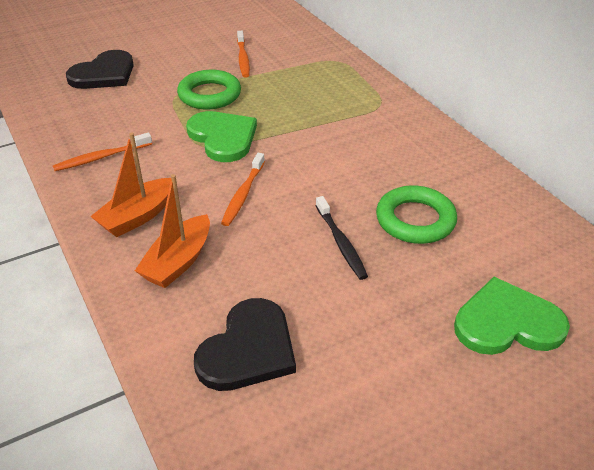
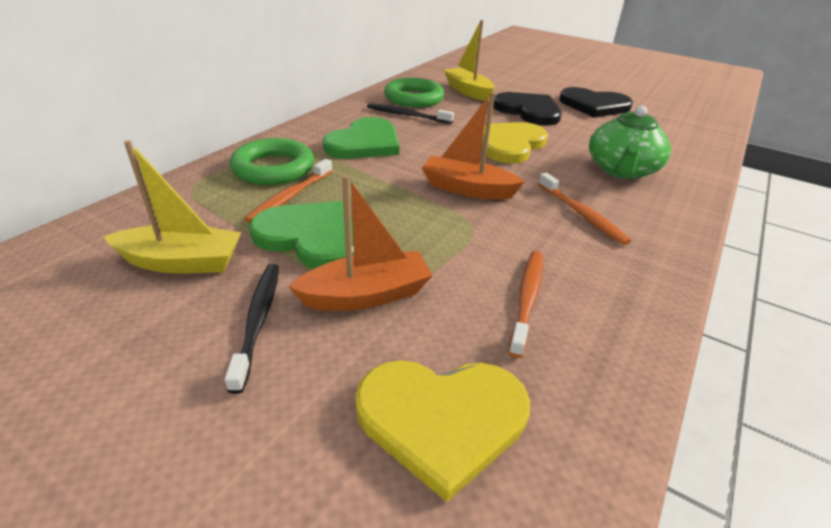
black toothbrush: 1 -> 2
green teapot: 0 -> 1
yellow boat: 0 -> 2
yellow heart: 0 -> 2

